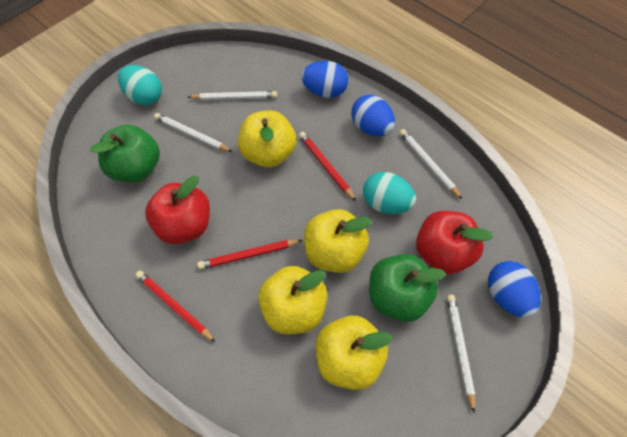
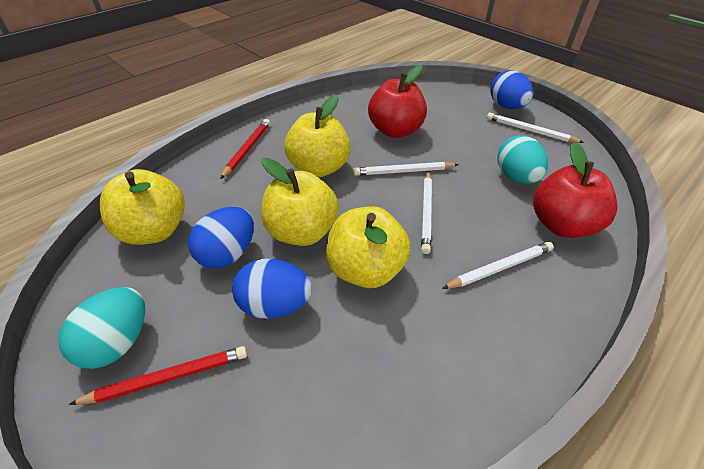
green apple: 2 -> 0
red pencil: 3 -> 2

